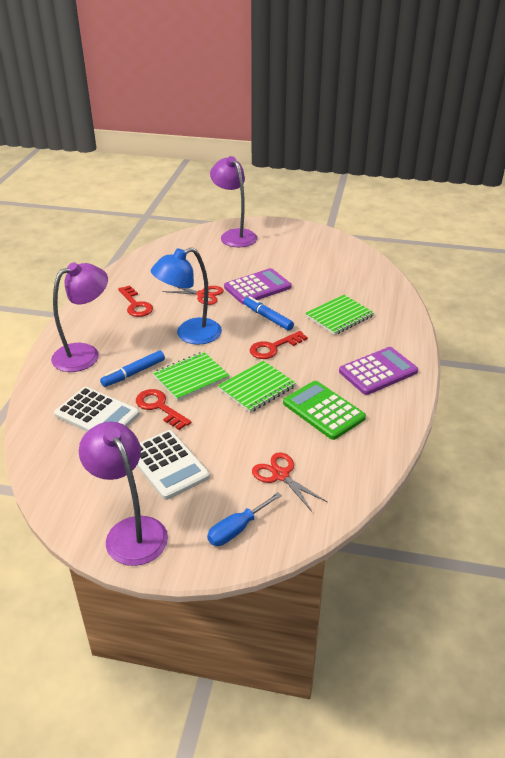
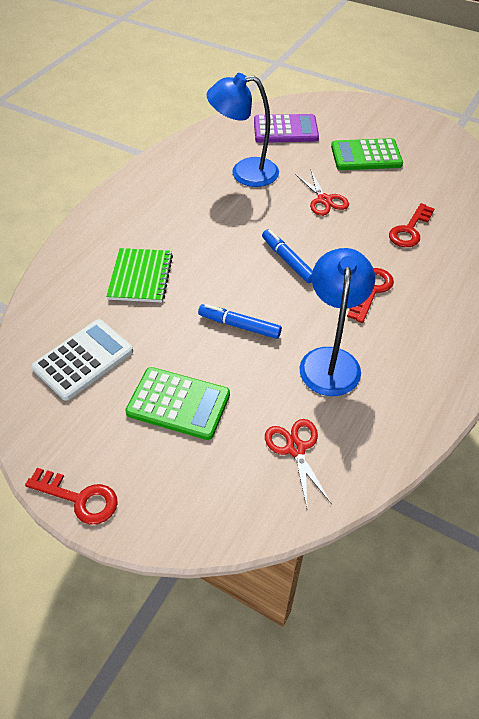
blue lamp: 1 -> 2
blue screwdriver: 1 -> 0
green calculator: 1 -> 2
green notebook: 3 -> 1
purple calculator: 2 -> 1
purple lamp: 3 -> 0
white calculator: 2 -> 1

